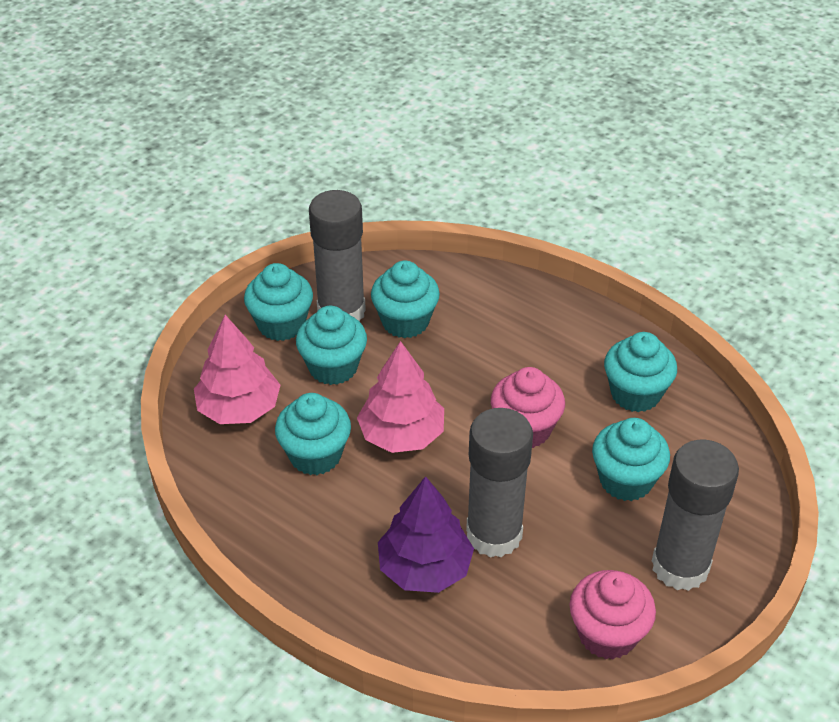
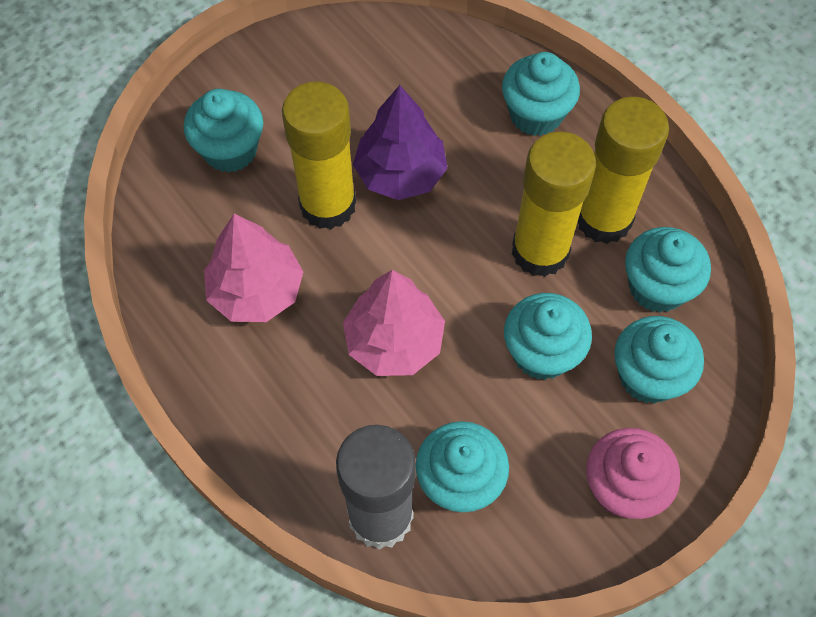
grey glue stick: 3 -> 1
pink cupcake: 2 -> 1
yellow glue stick: 0 -> 3

